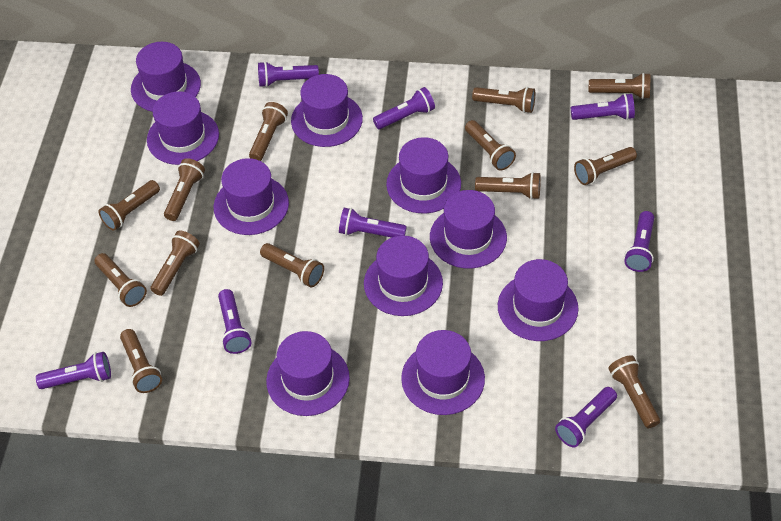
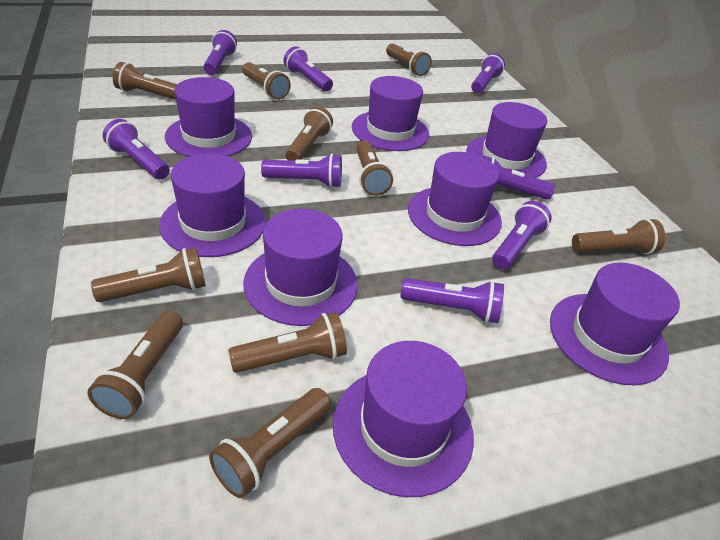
brown flashlight: 13 -> 10
purple hat: 10 -> 8

